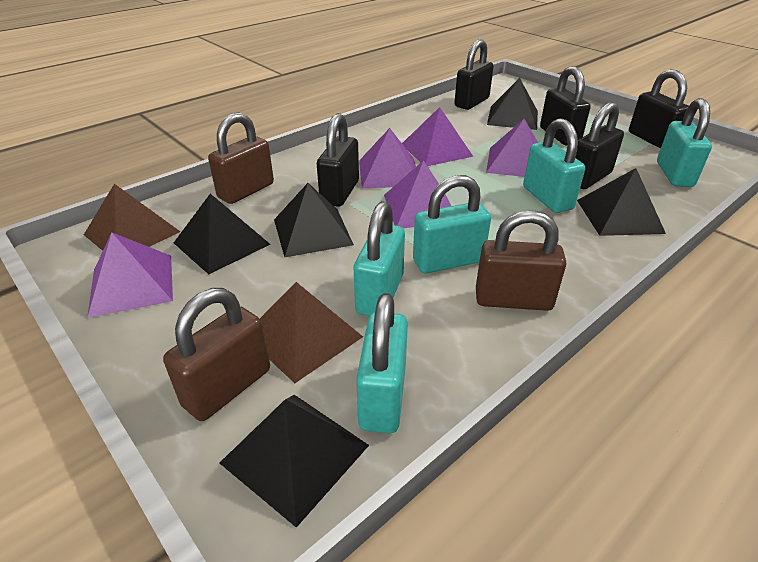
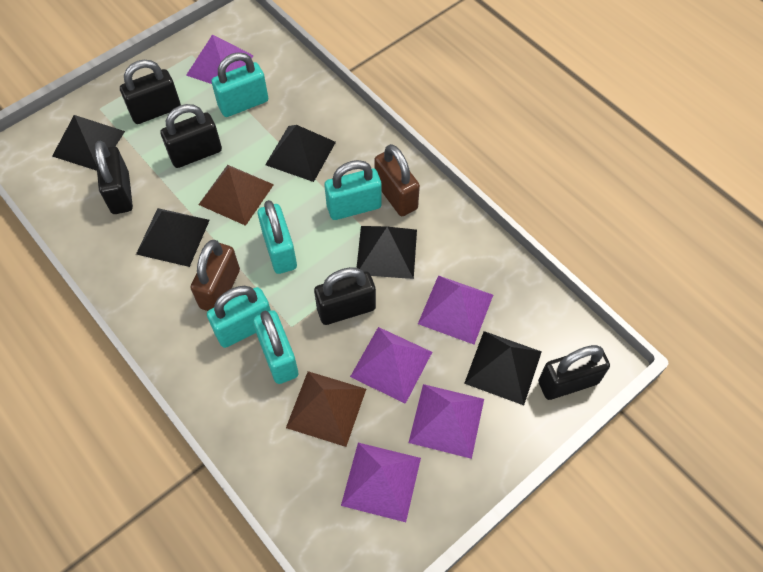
brown padlock: 3 -> 2

